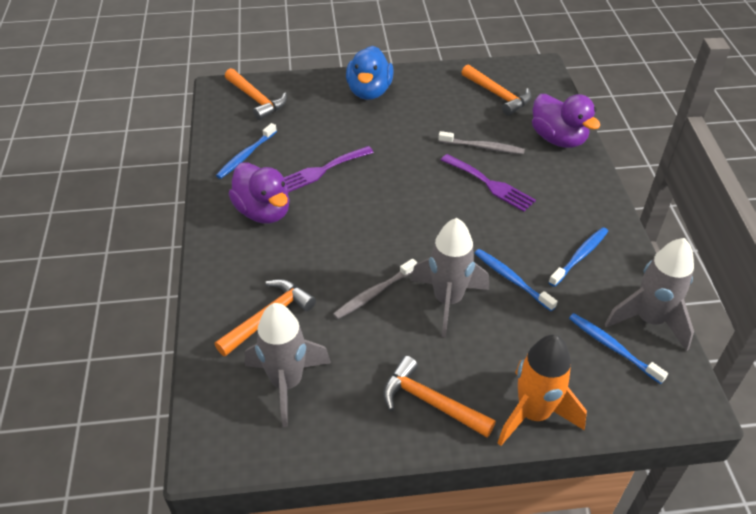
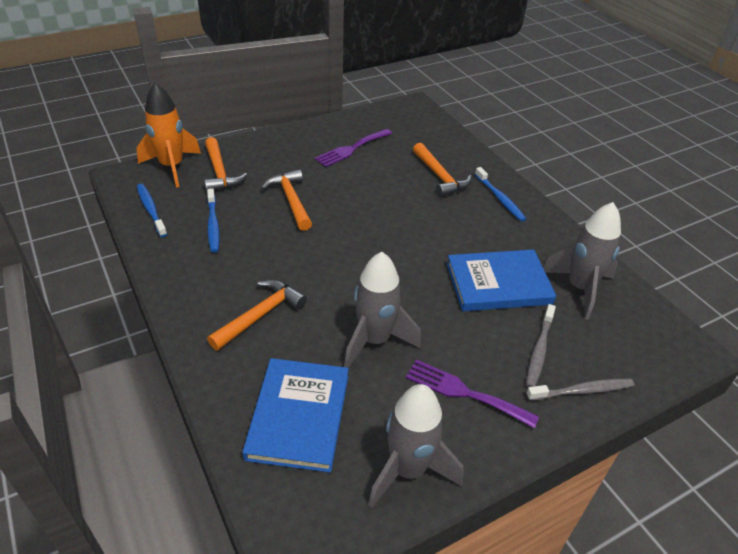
blue book: 0 -> 2
blue duck: 1 -> 0
blue toothbrush: 4 -> 3
purple duck: 2 -> 0

